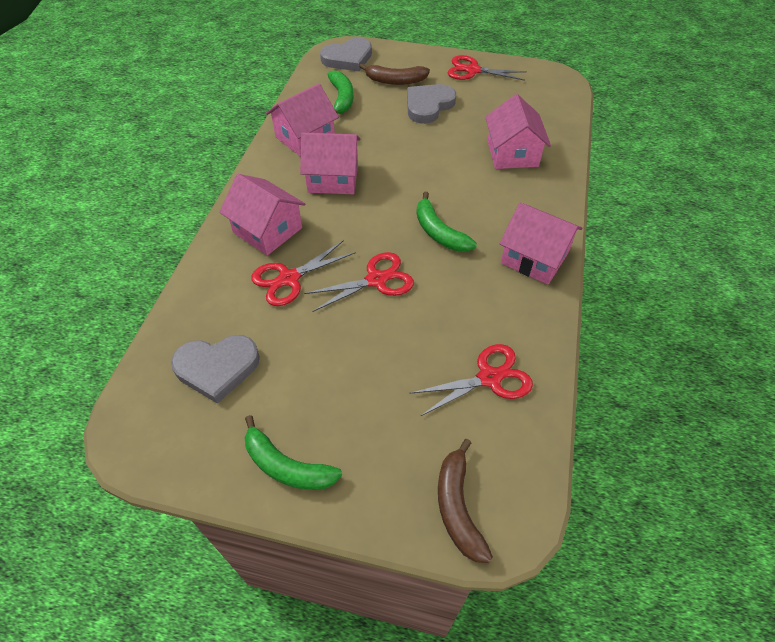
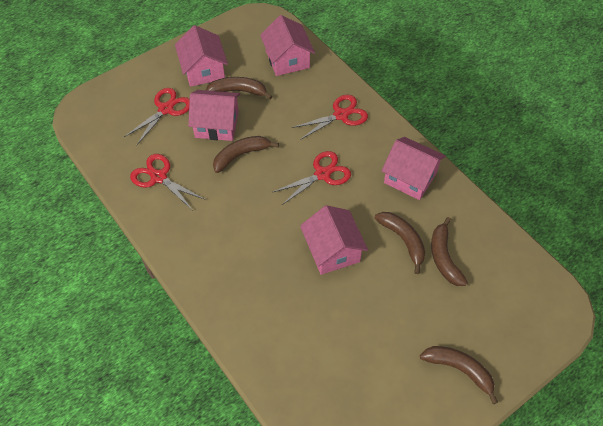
brown banana: 2 -> 5
green banana: 3 -> 0
grey heart: 3 -> 0

